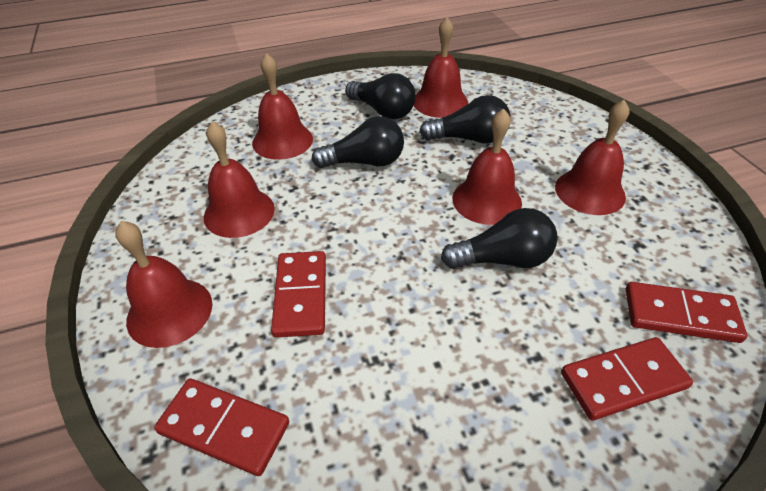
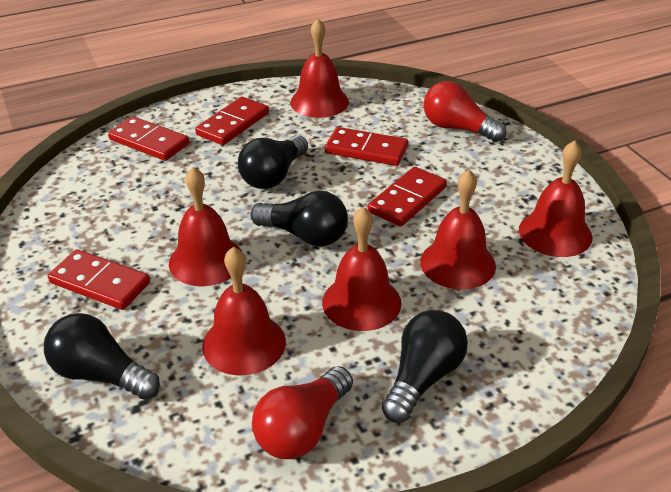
red domino: 4 -> 5
red light bulb: 0 -> 2

